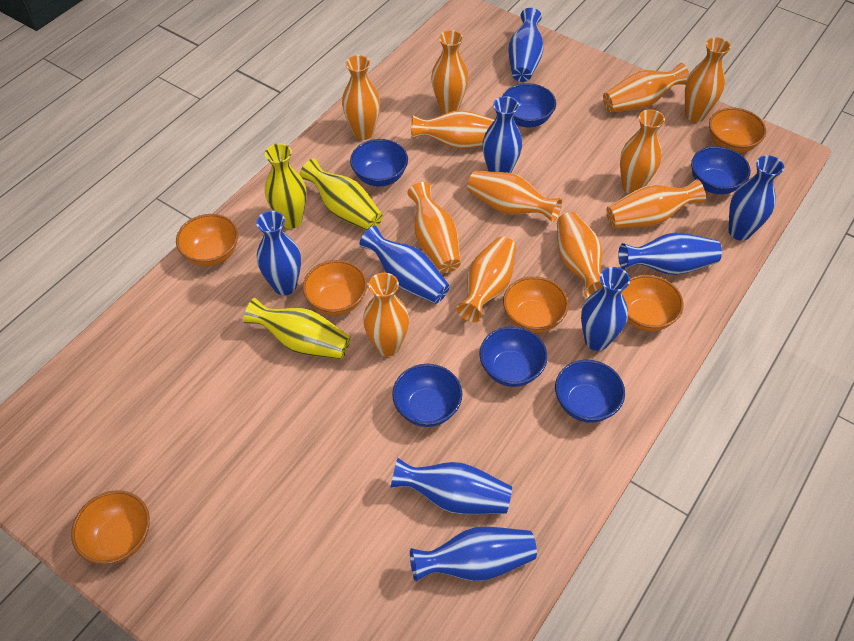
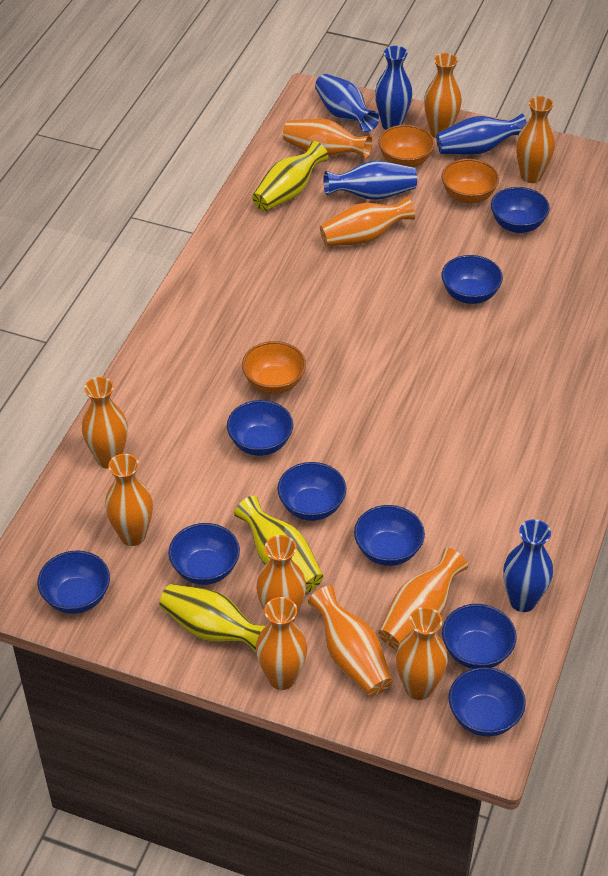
blue bowl: 6 -> 9
blue vase: 9 -> 5
orange bowl: 6 -> 3
orange vase: 12 -> 11

